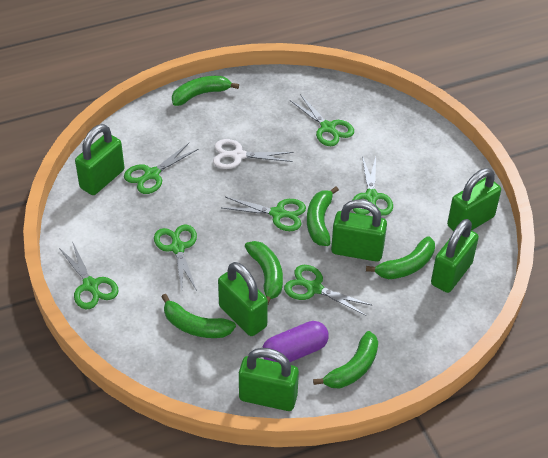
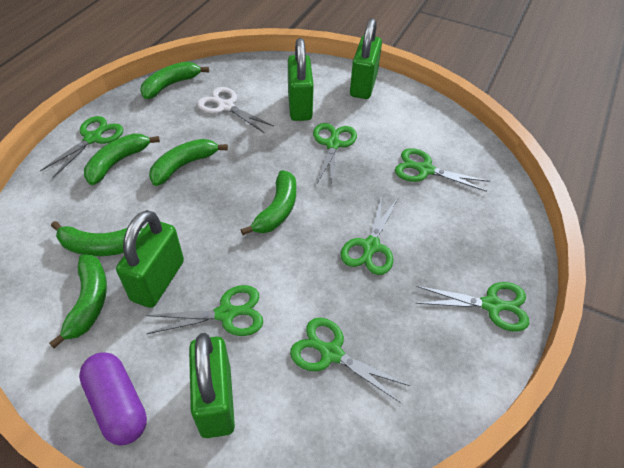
green padlock: 6 -> 4

